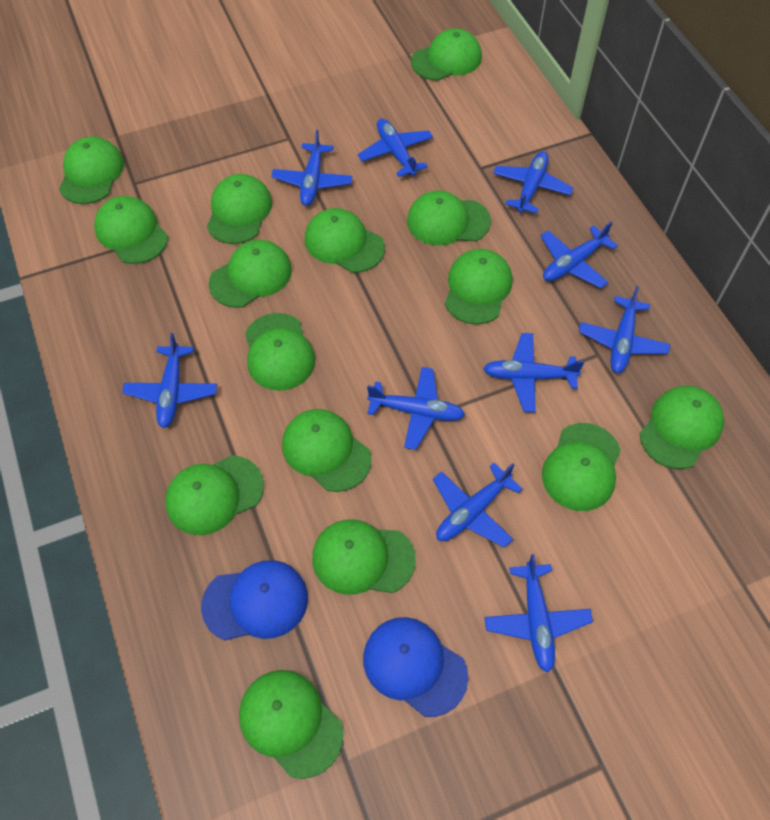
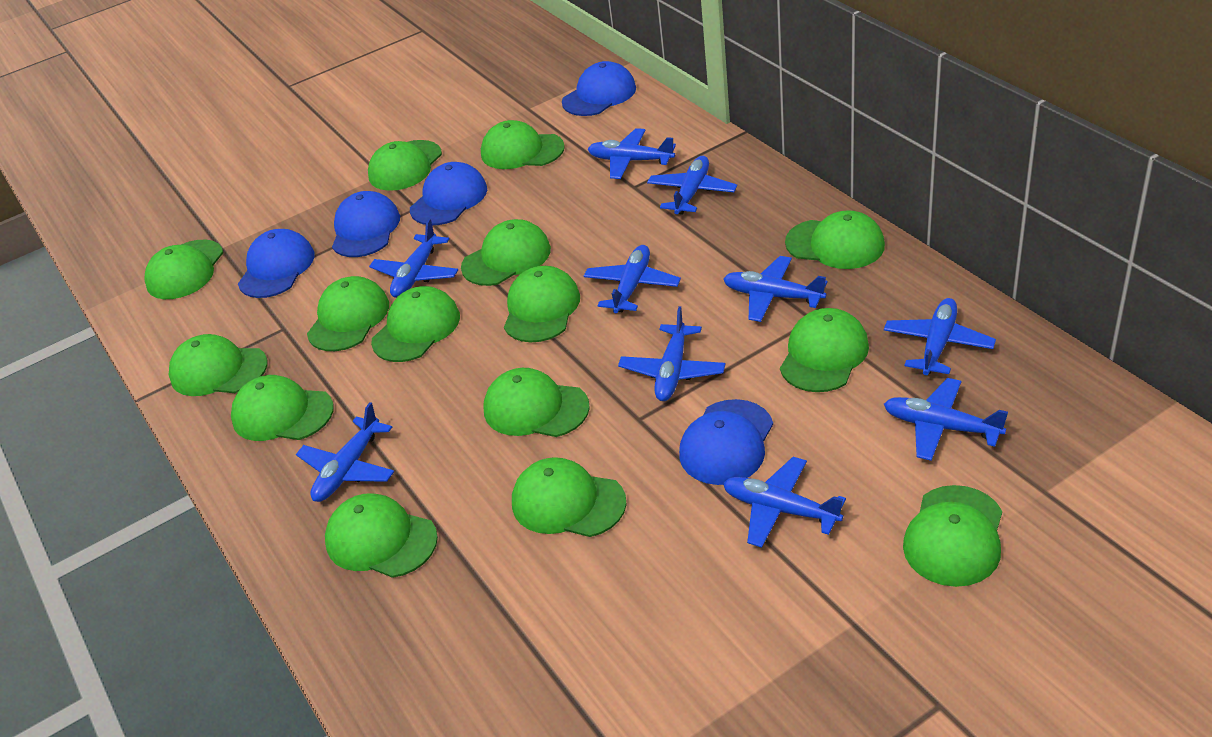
blue cap: 2 -> 5

